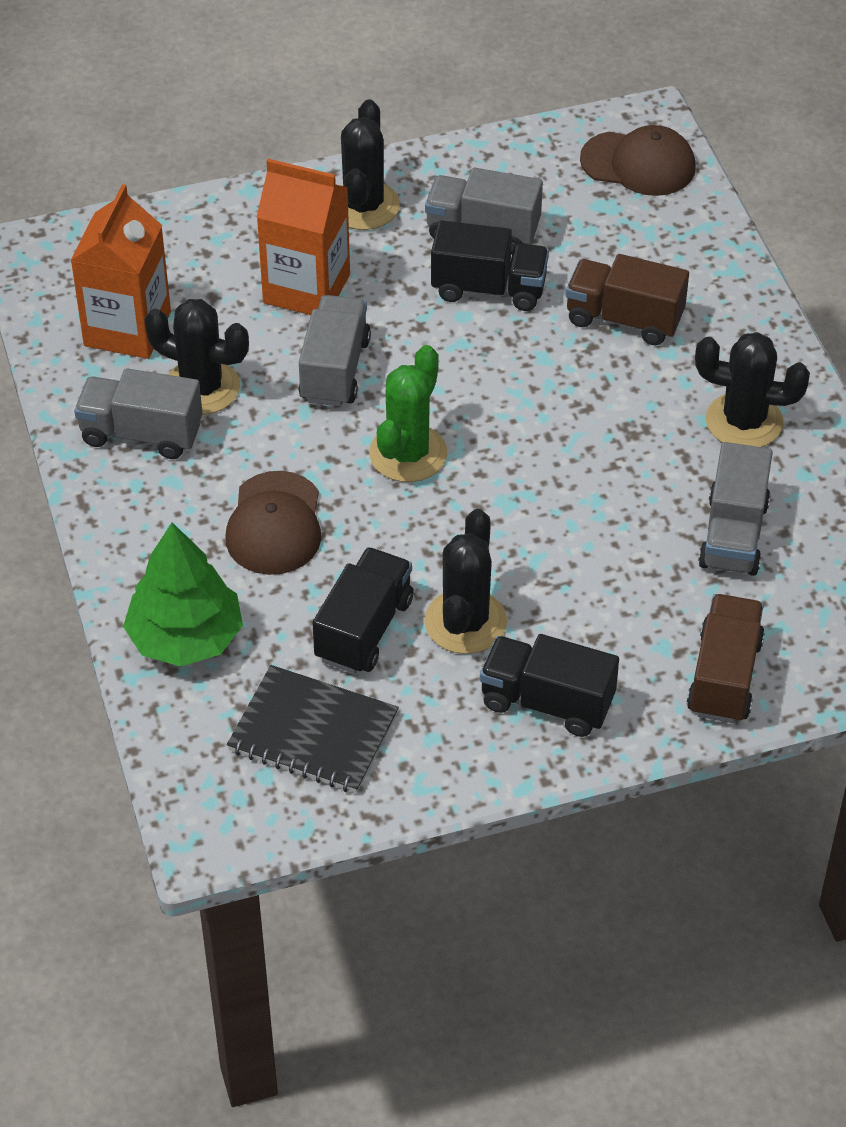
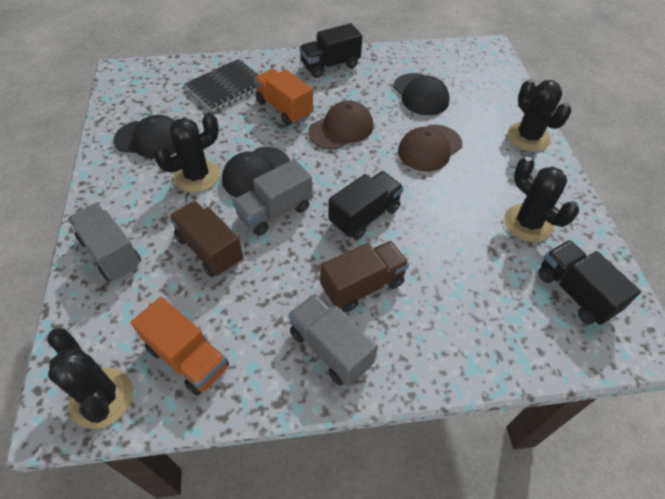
black cap: 0 -> 3
green cactus: 1 -> 0
green tree: 1 -> 0
grey truck: 4 -> 3
orange carton: 2 -> 0
orange truck: 0 -> 2

